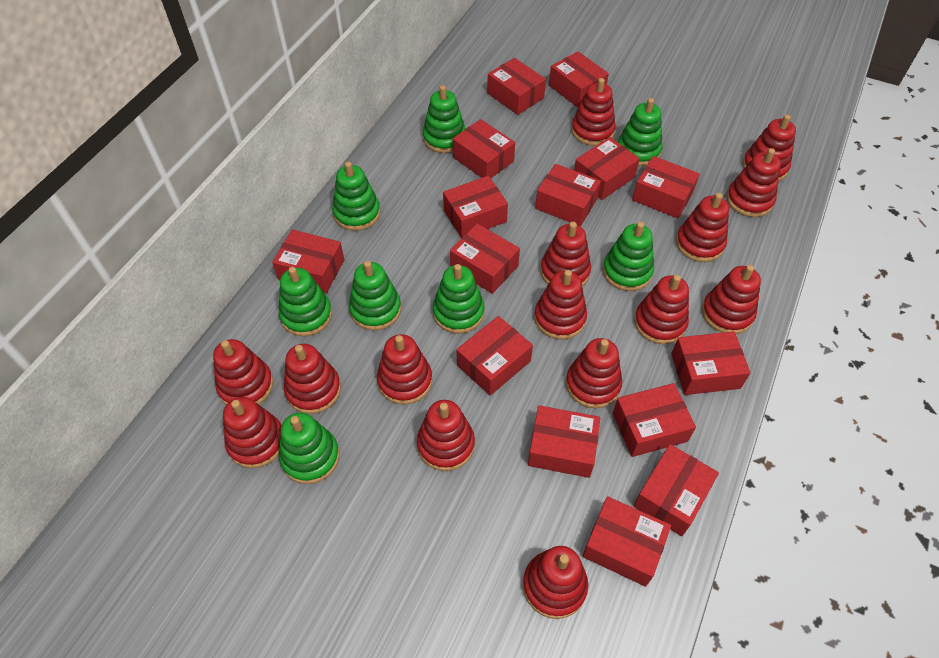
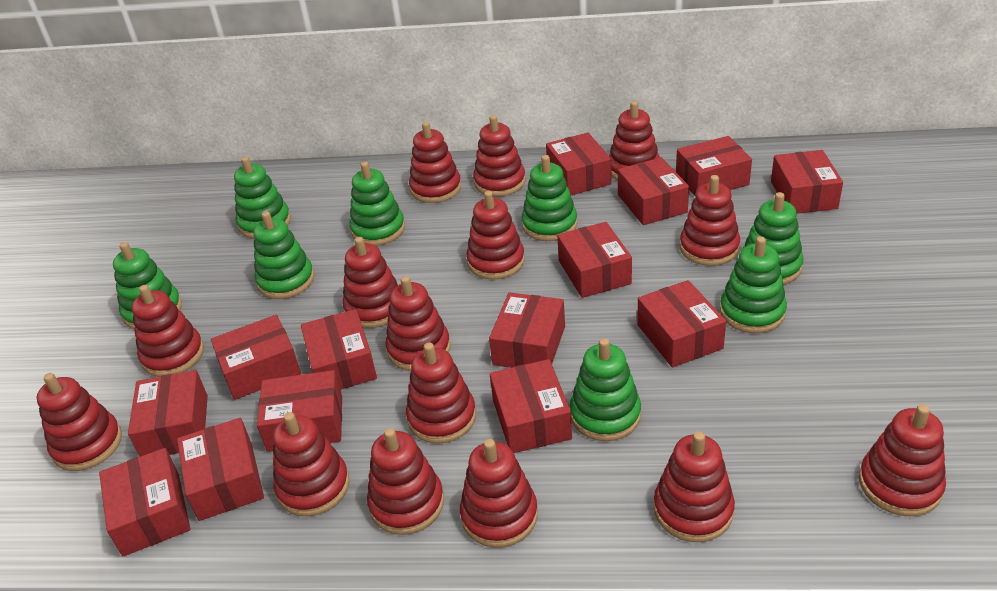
red box: 15 -> 14

